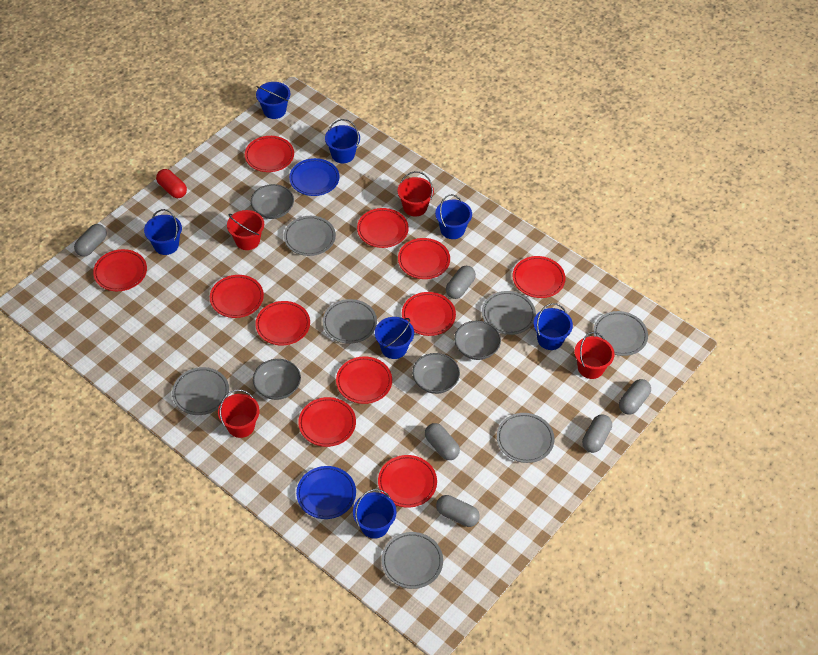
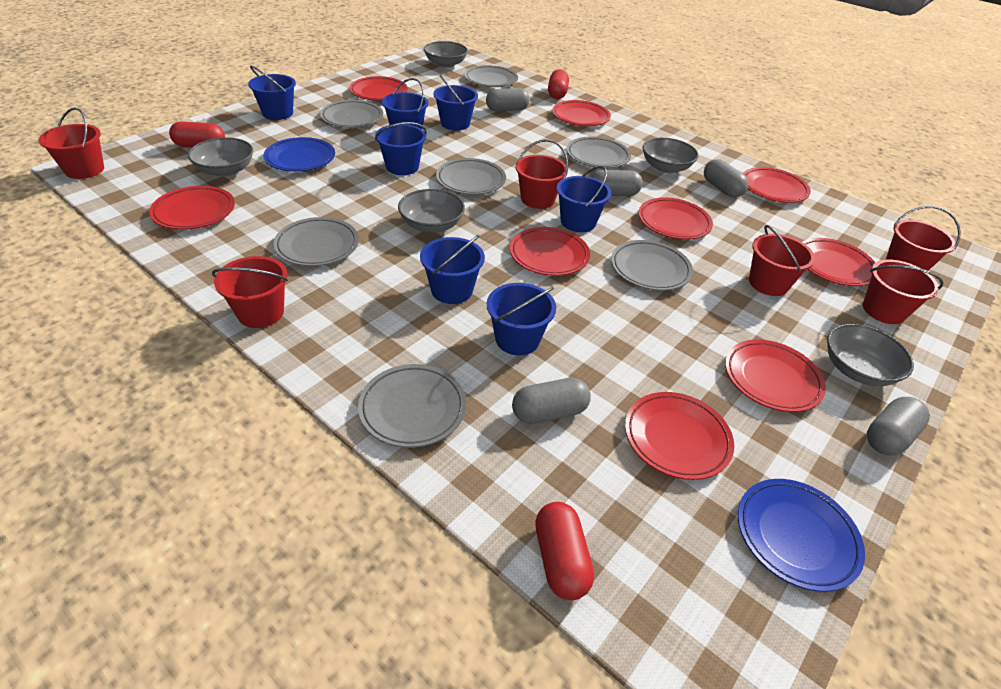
grey bowl: 4 -> 5
grey capsule: 6 -> 5
red bucket: 4 -> 6
red capsule: 1 -> 3
red plate: 11 -> 9

